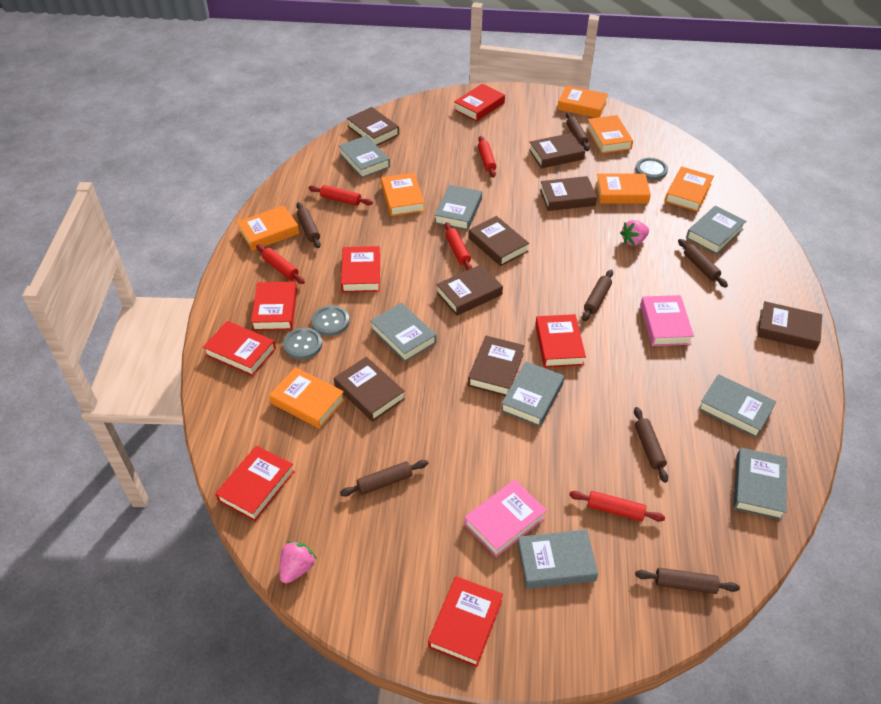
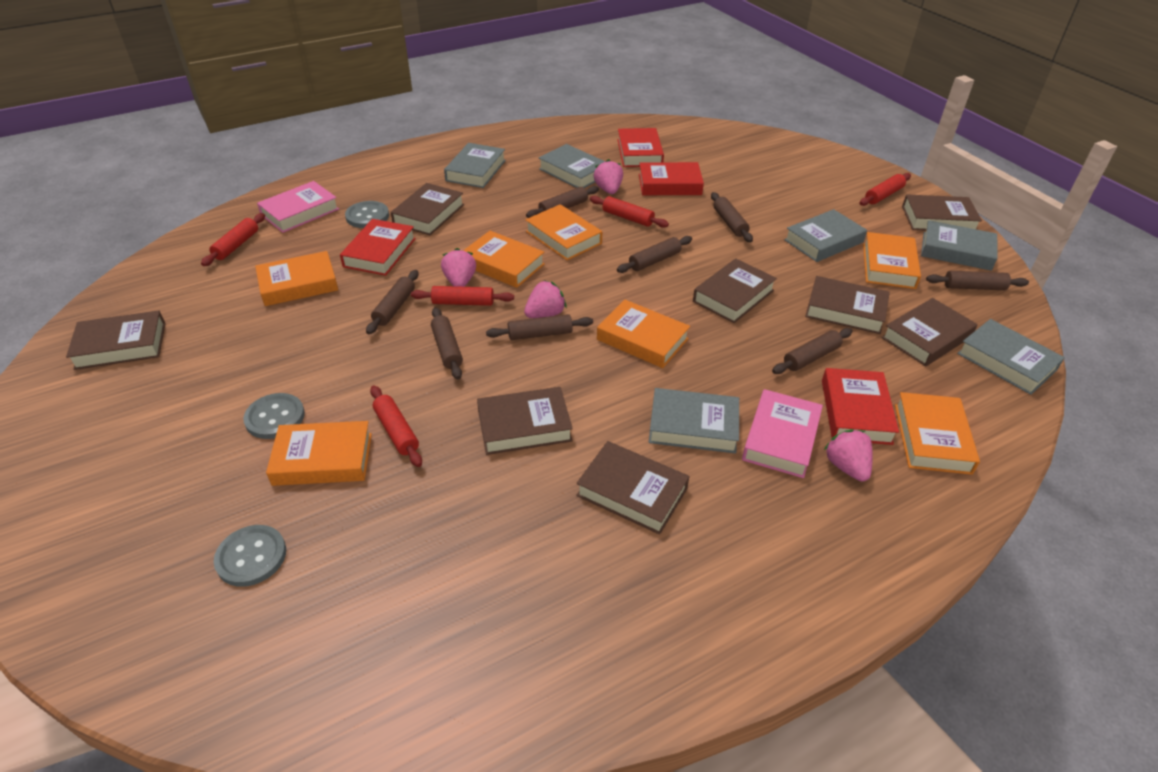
brown rolling pin: 7 -> 8
grey book: 8 -> 6
pink strawberry: 2 -> 4
red book: 7 -> 4

